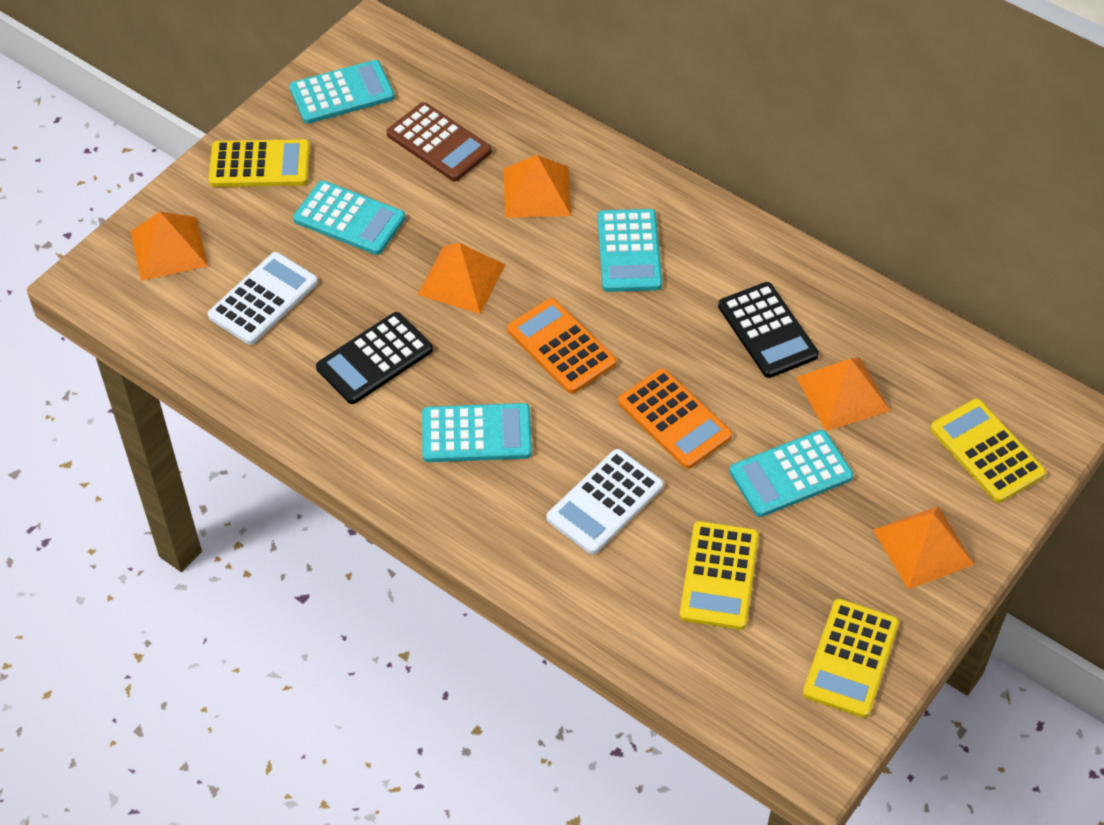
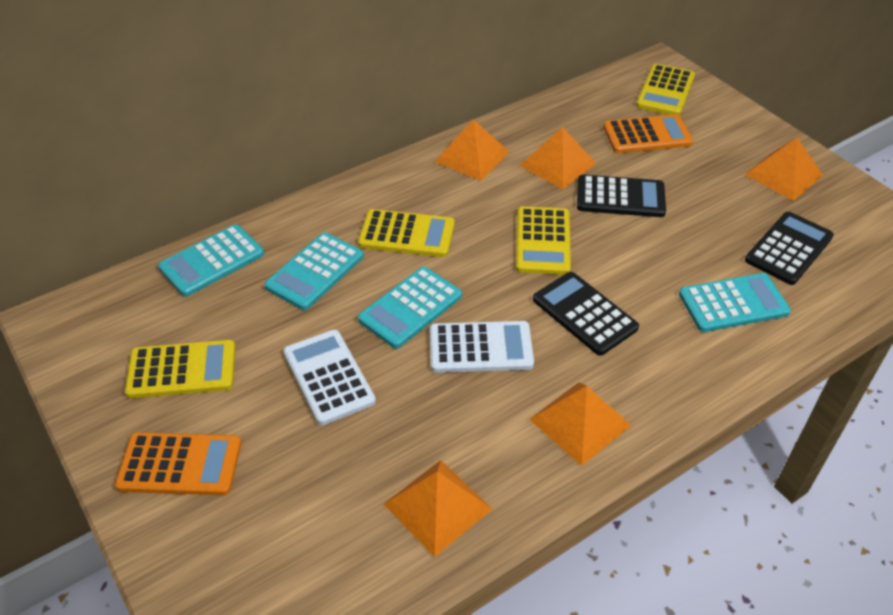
black calculator: 2 -> 3
brown calculator: 1 -> 0
turquoise calculator: 5 -> 4

